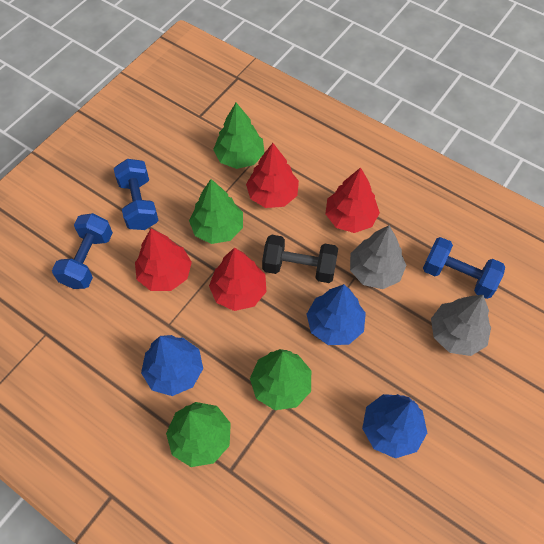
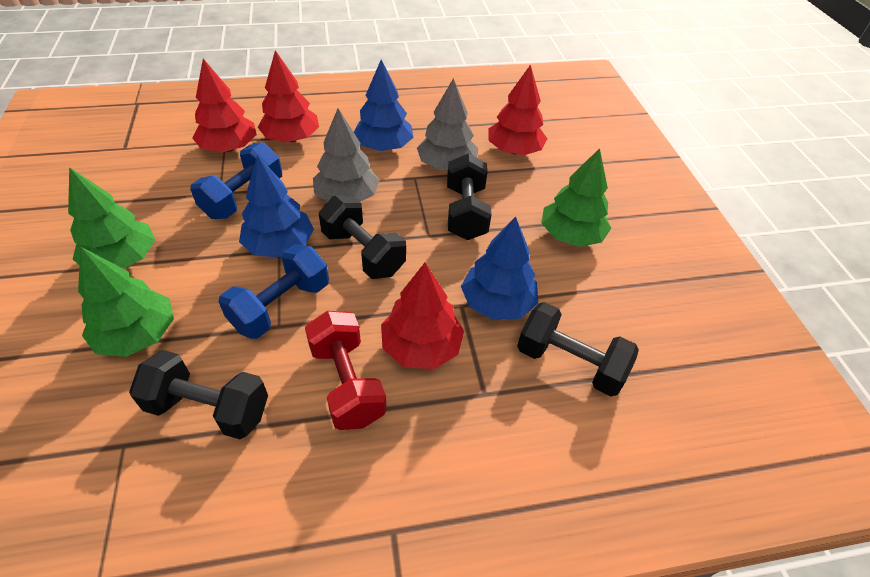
black dumbbell: 1 -> 4
blue dumbbell: 3 -> 2
green tree: 4 -> 3
red dumbbell: 0 -> 1

